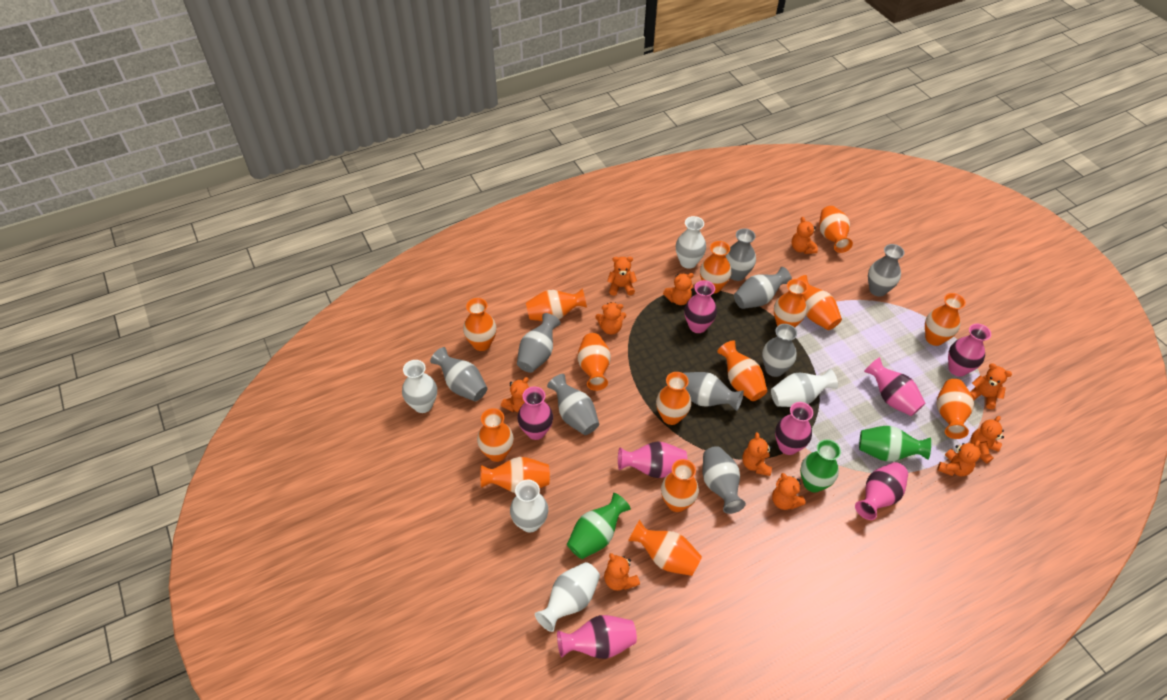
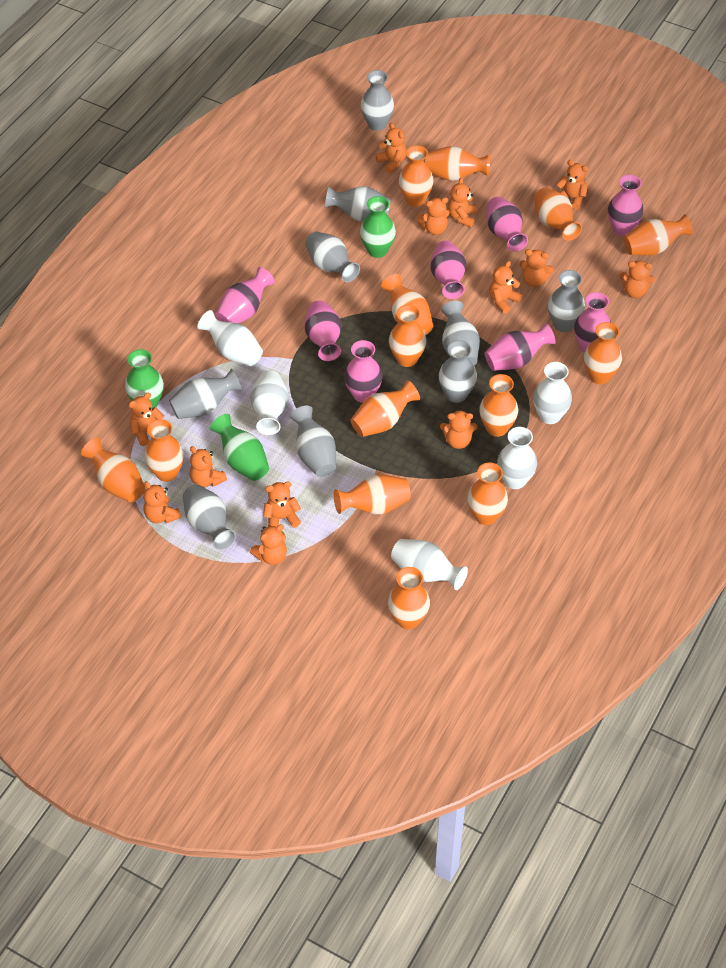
orange teddy bear: 11 -> 13
orange vase: 15 -> 14

